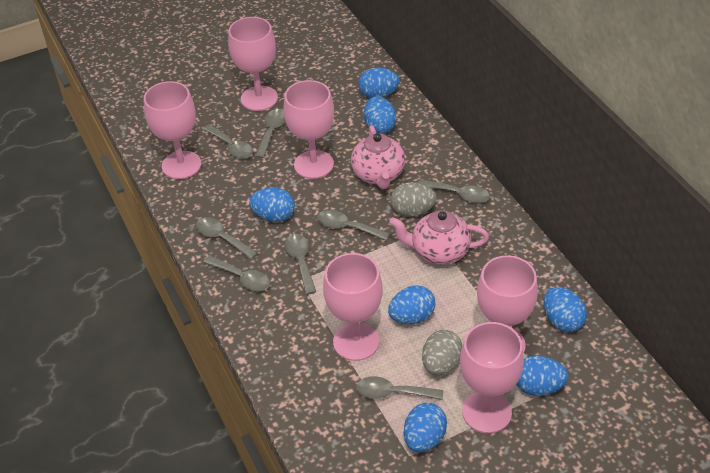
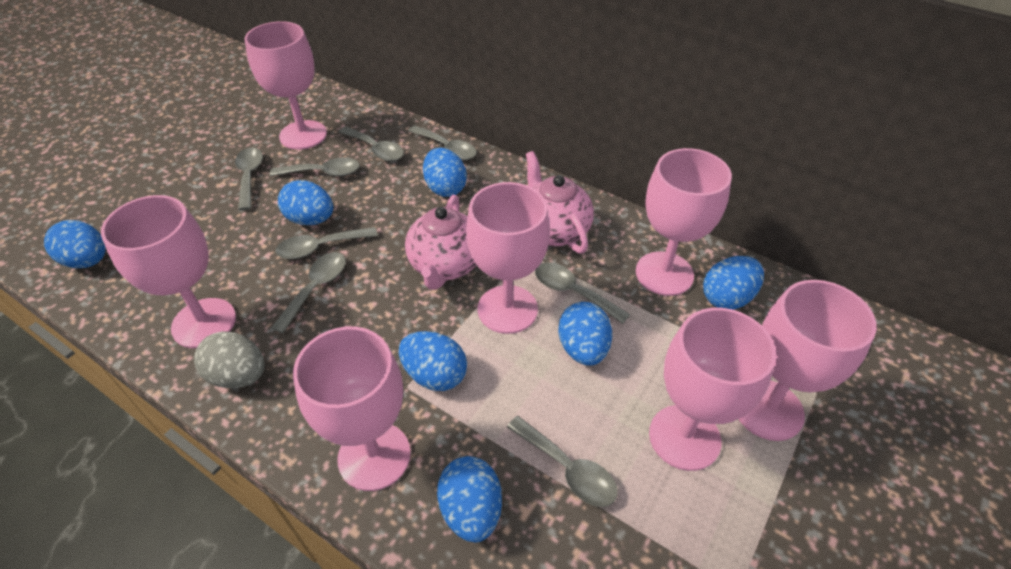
grey egg: 2 -> 1
pink goblet: 6 -> 7

